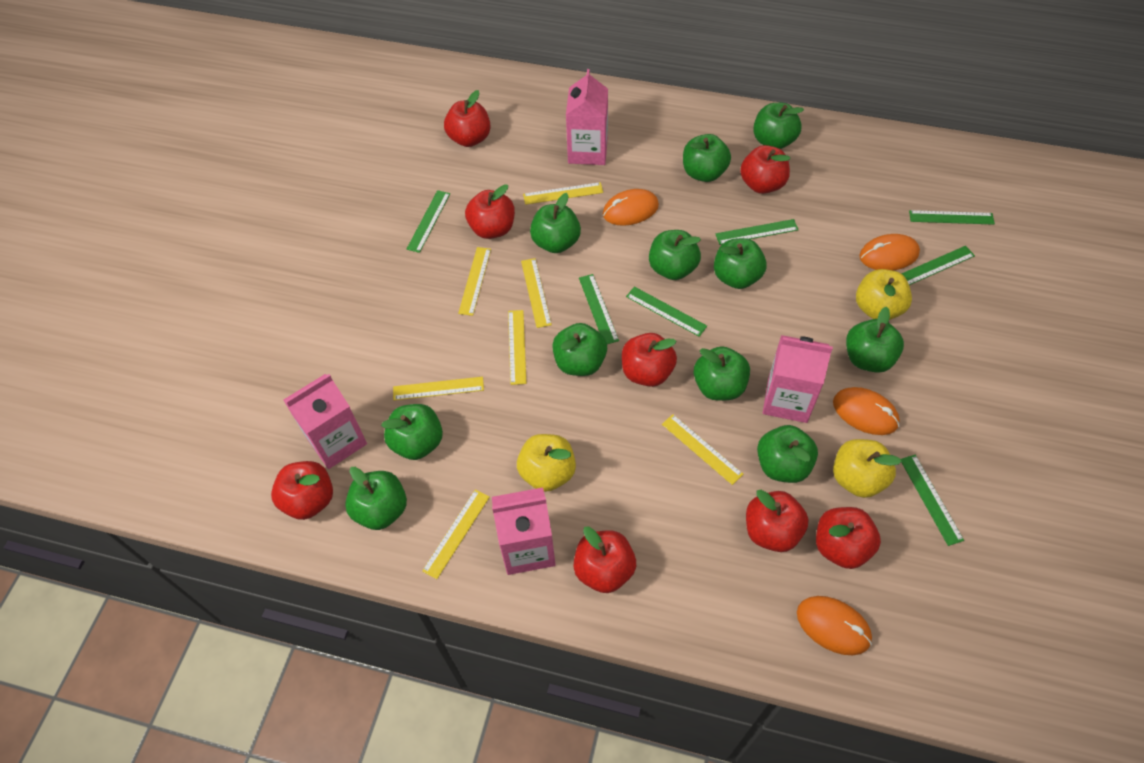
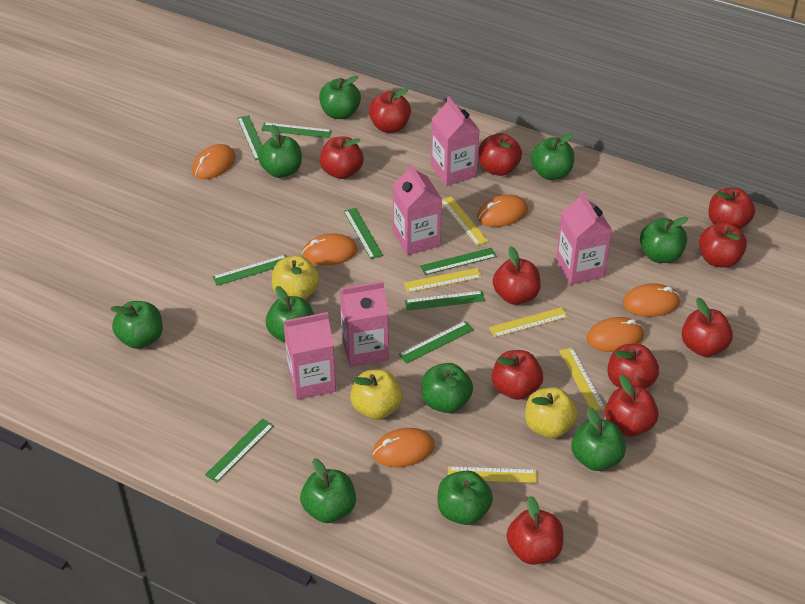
green apple: 11 -> 10
green ruler: 7 -> 8
orange mouse: 4 -> 6
pink carton: 4 -> 5
red apple: 8 -> 11
yellow ruler: 7 -> 5

